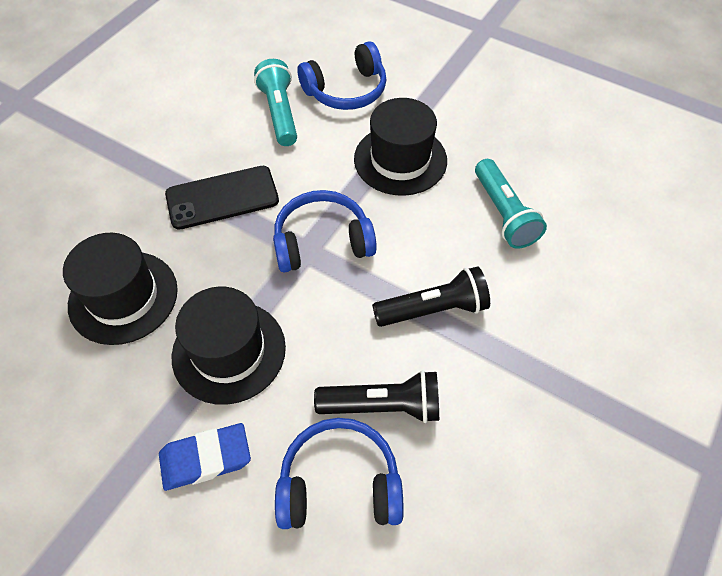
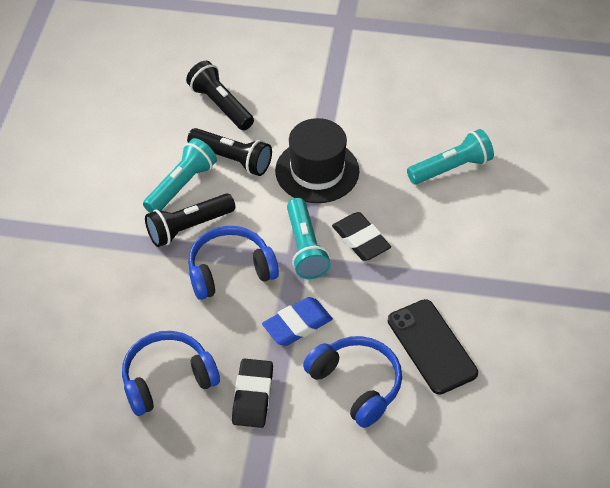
black eraser: 0 -> 2
black flashlight: 2 -> 3
black hat: 3 -> 1
turquoise flashlight: 2 -> 3

